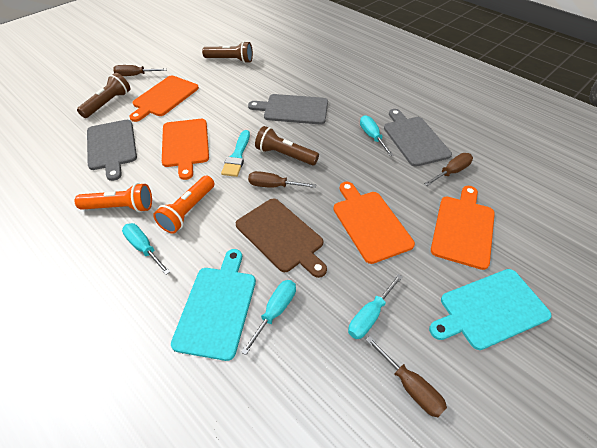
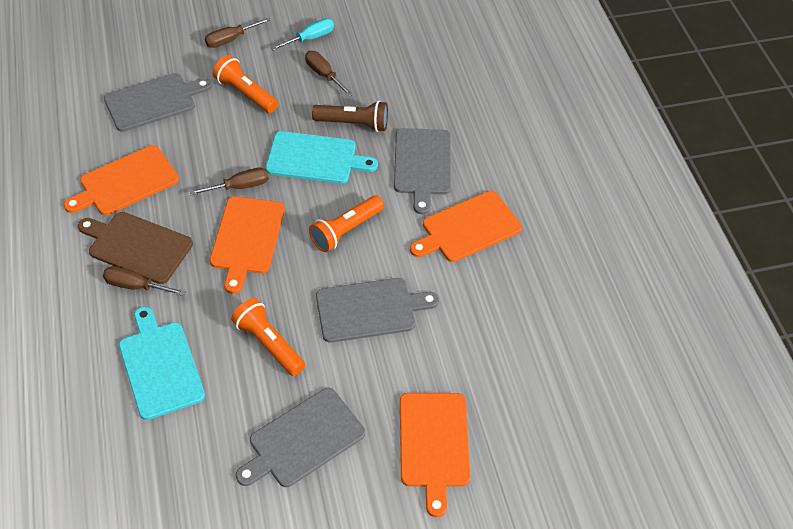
brown flashlight: 3 -> 1
grey cutting board: 3 -> 4
orange flashlight: 2 -> 3
turquoise brush: 1 -> 0
turquoise screwdriver: 4 -> 1

